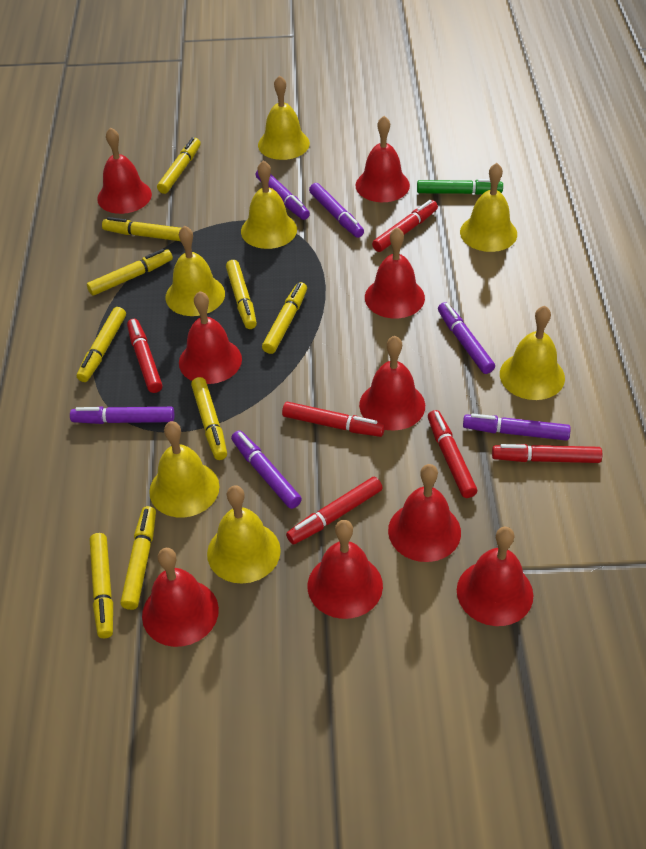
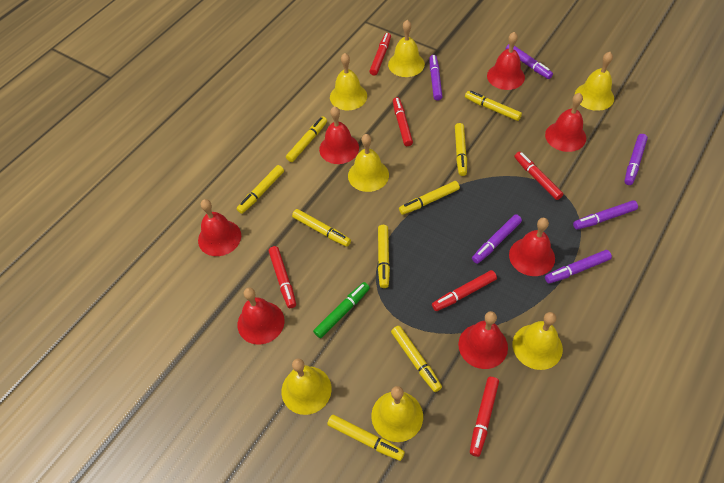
red bell: 9 -> 7

